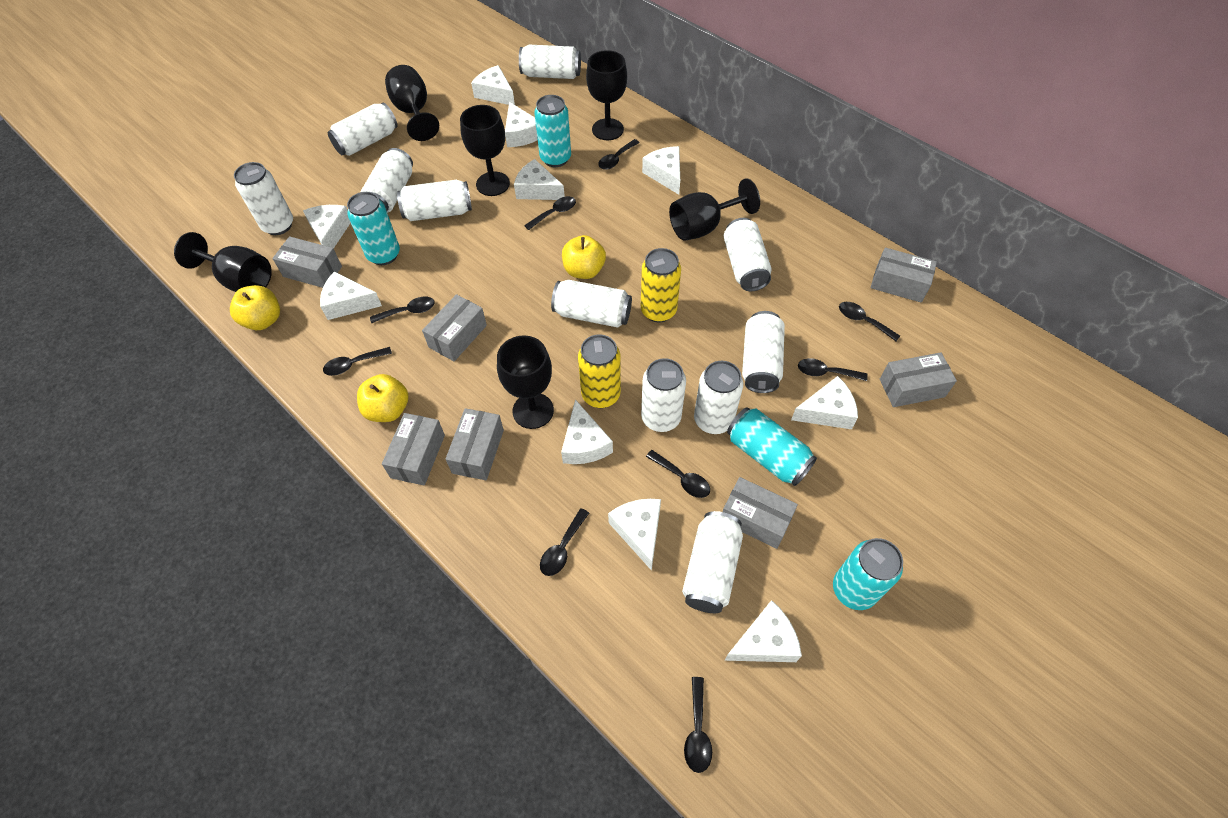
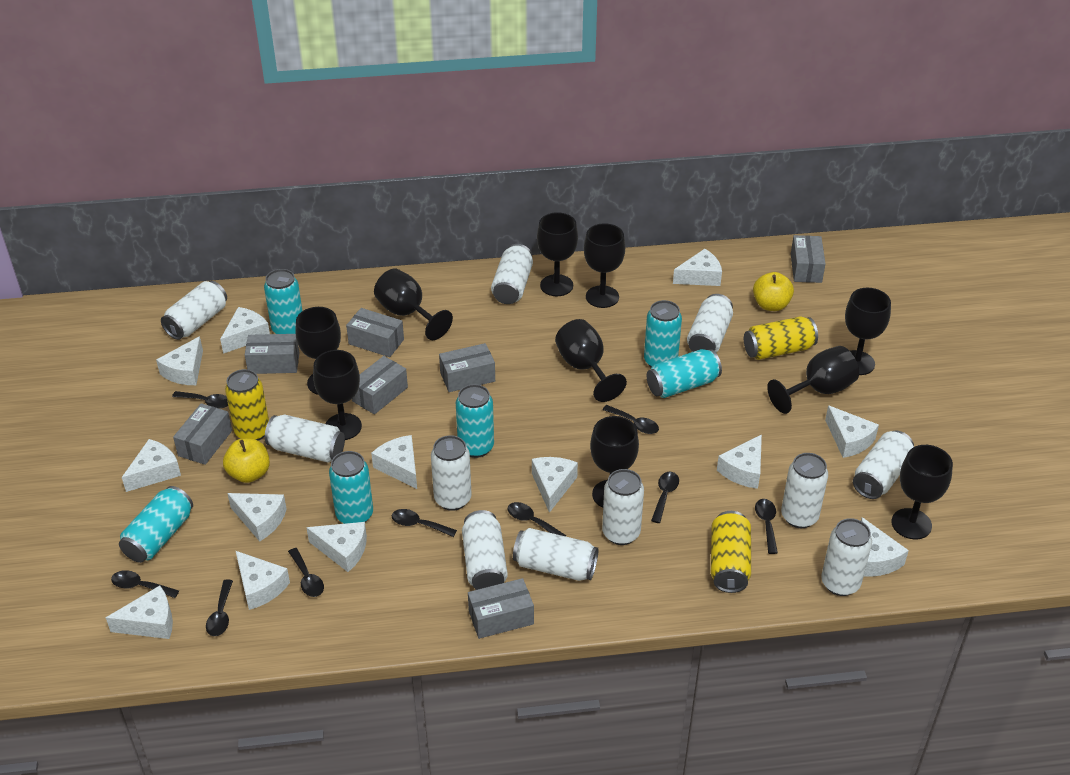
black goblet: 6 -> 10
turquoise can: 4 -> 6
white cheese: 10 -> 13
yellow apple: 3 -> 2
yellow can: 2 -> 3

